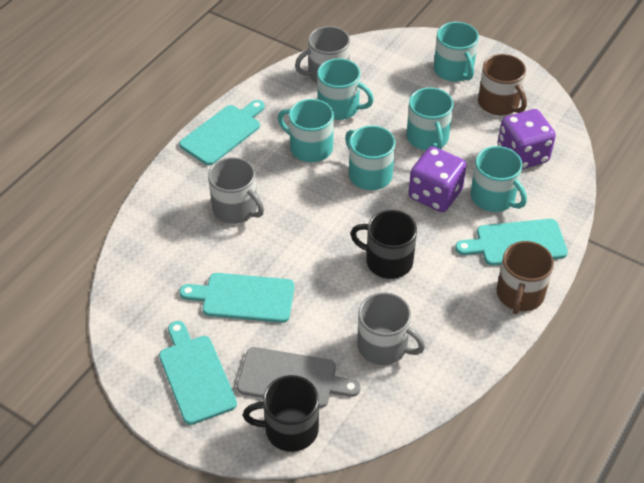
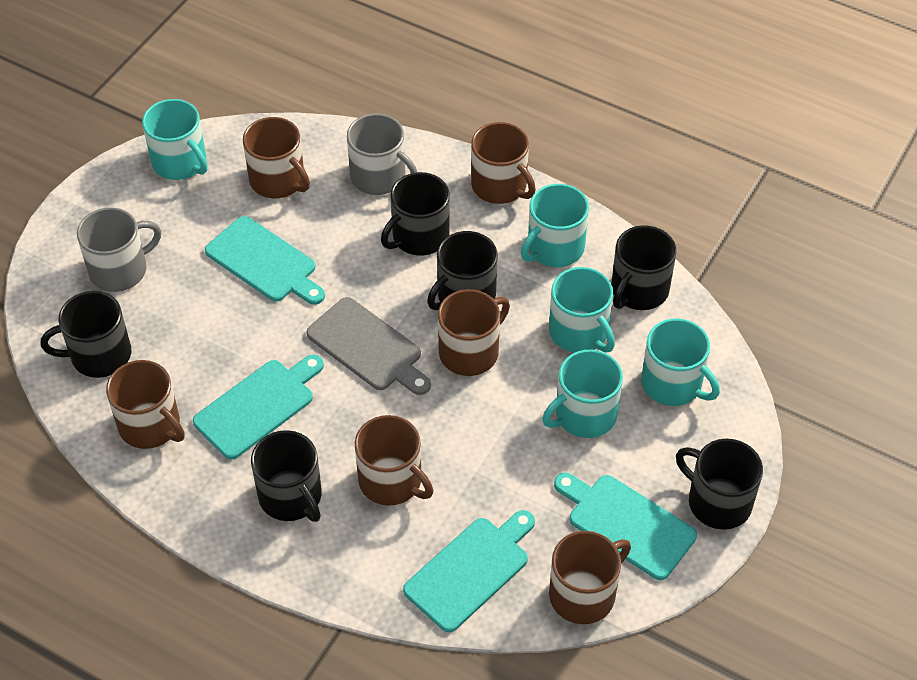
black mug: 2 -> 6
brown mug: 2 -> 6
grey mug: 3 -> 2
purple dice: 2 -> 0
turquoise mug: 6 -> 5

